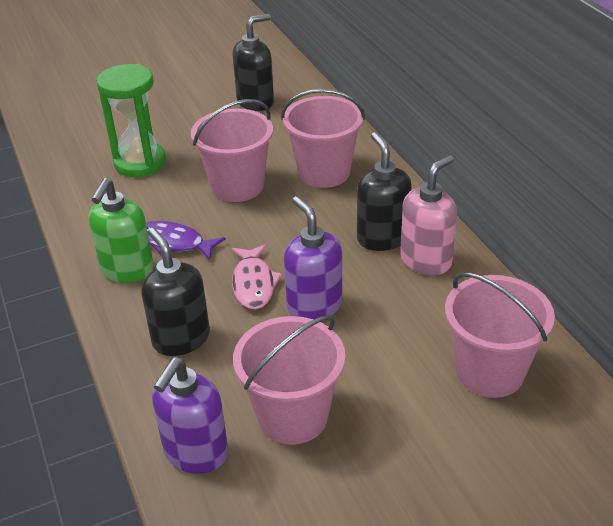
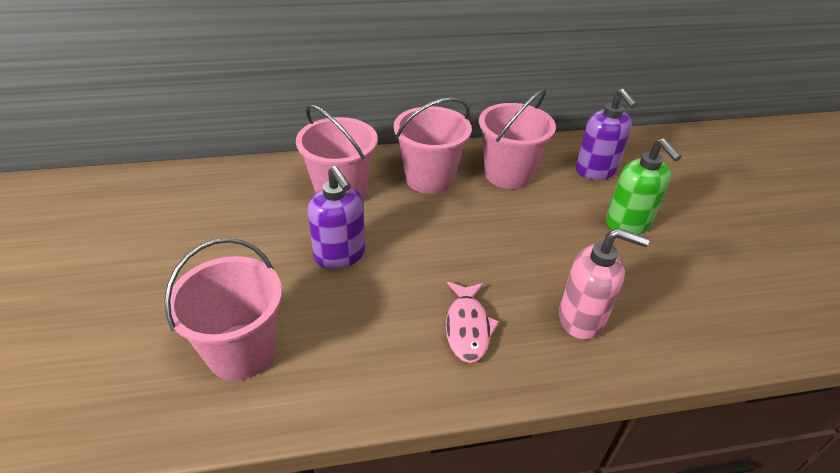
black soap dispenser: 3 -> 0
green hourglass: 1 -> 0
purple fish: 1 -> 0

